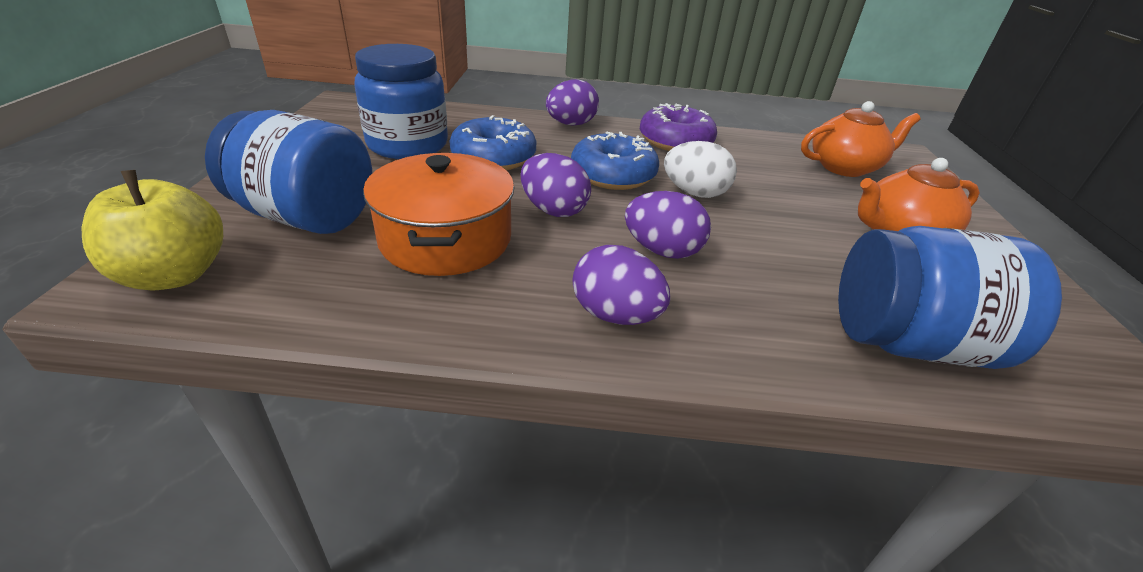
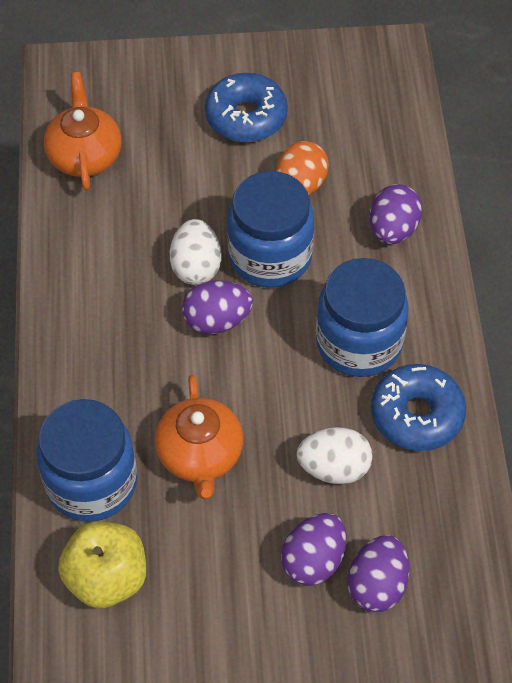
orange egg: 0 -> 1
orange pot: 1 -> 0
purple donut: 1 -> 0
white egg: 1 -> 2

